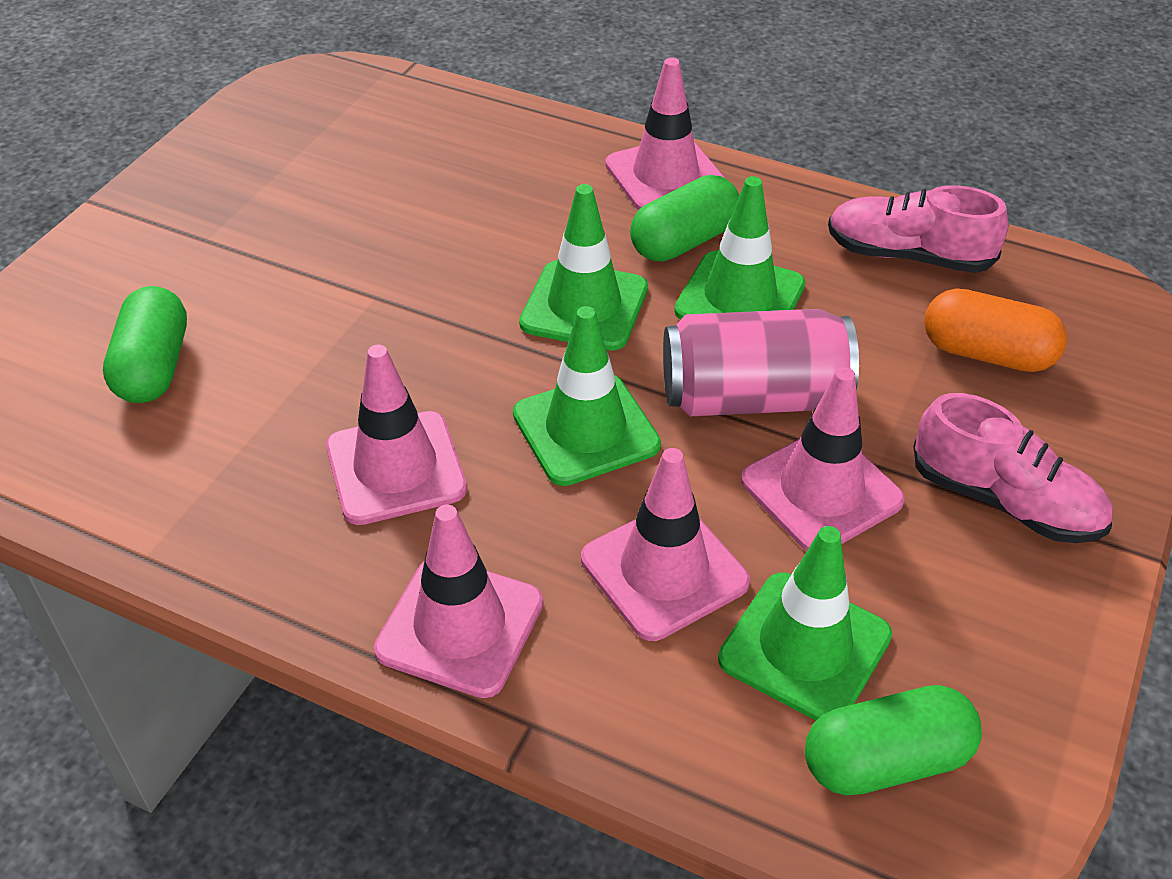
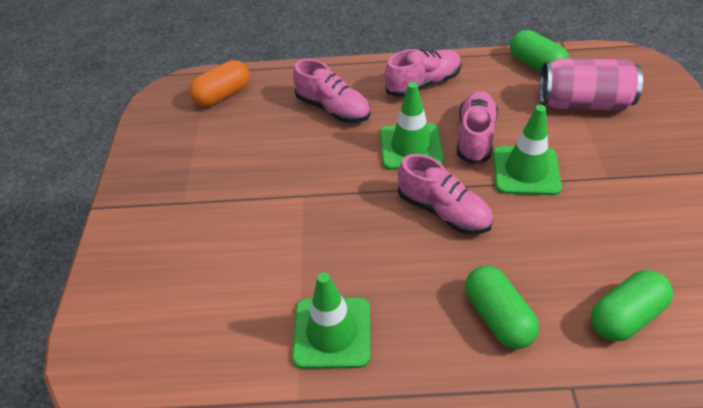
green traffic cone: 4 -> 3
pink shoe: 2 -> 4
pink traffic cone: 5 -> 0

